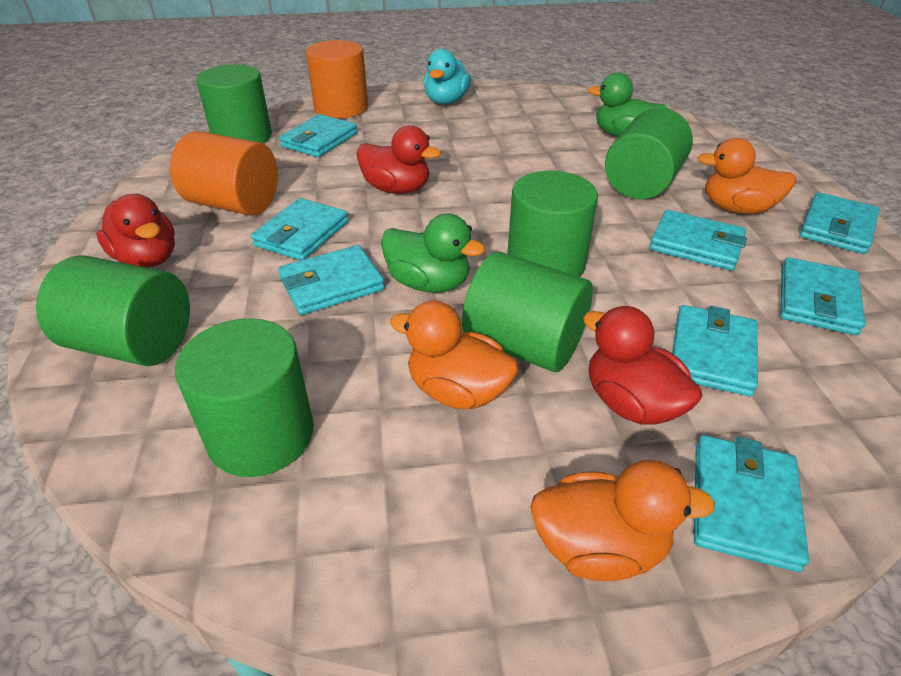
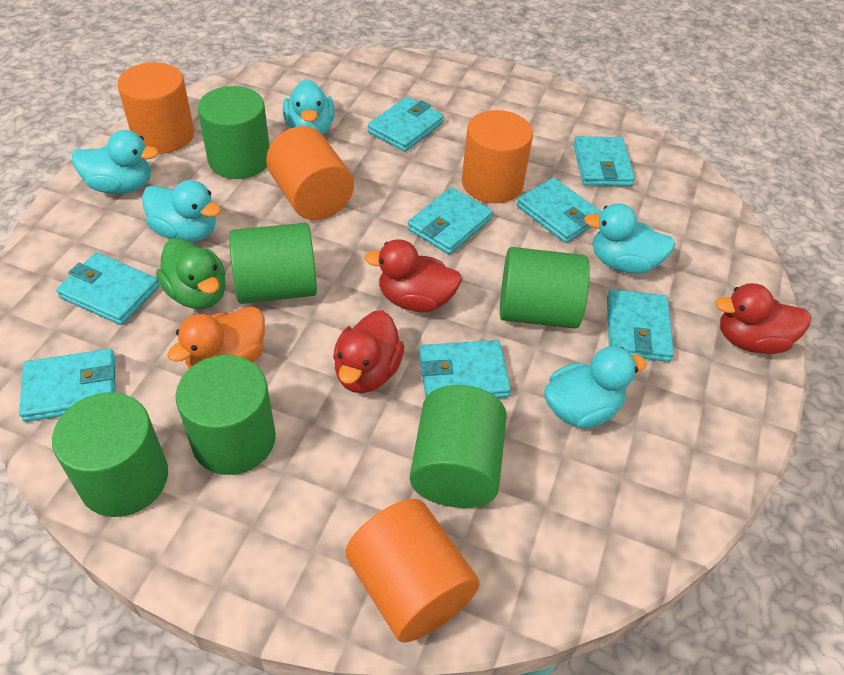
green duck: 2 -> 1
orange cylinder: 2 -> 4
orange duck: 3 -> 1
turquoise duck: 1 -> 5

